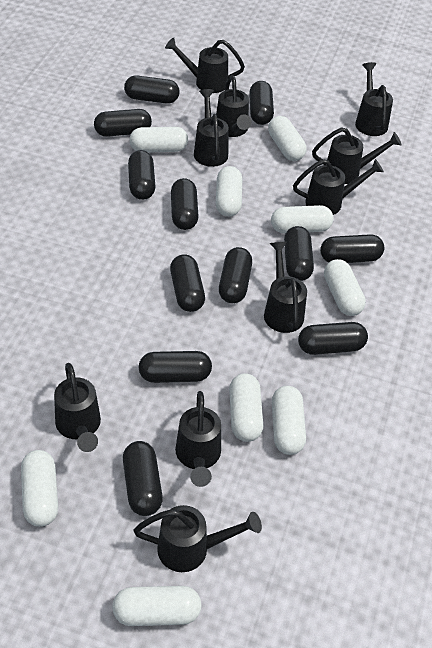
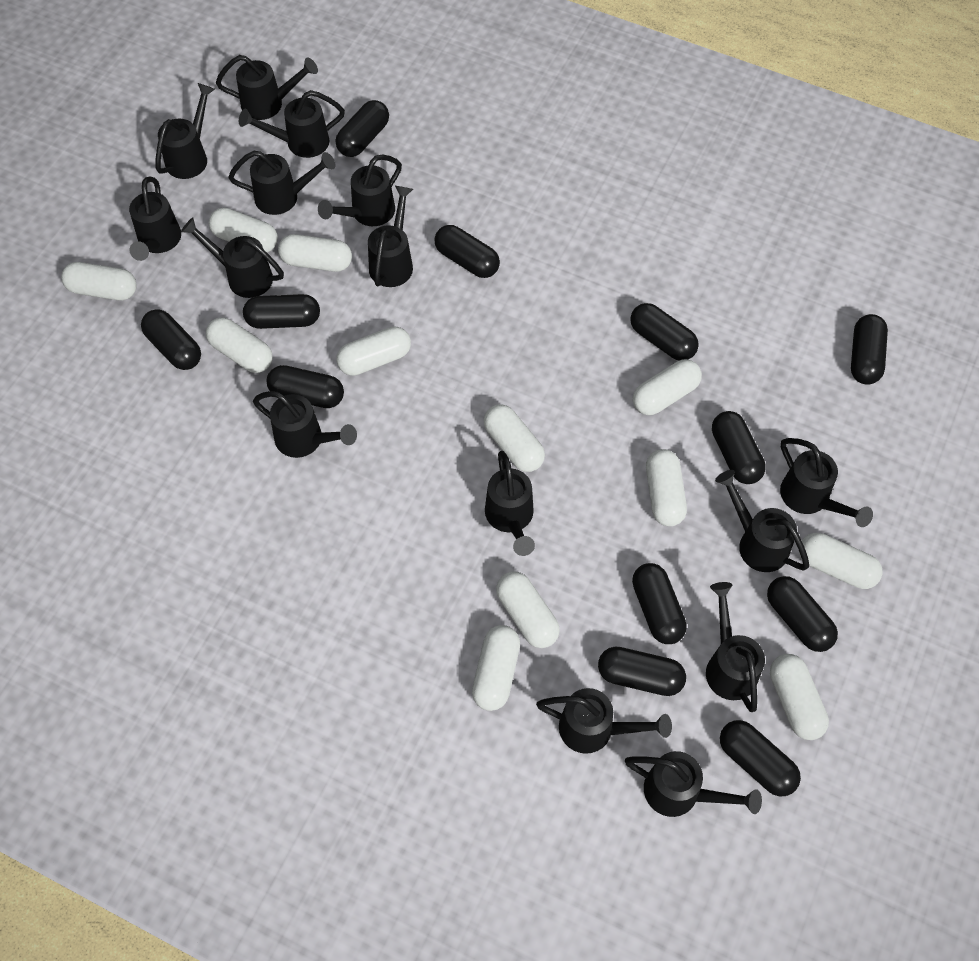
black watering can: 10 -> 15
white capsule: 9 -> 12

